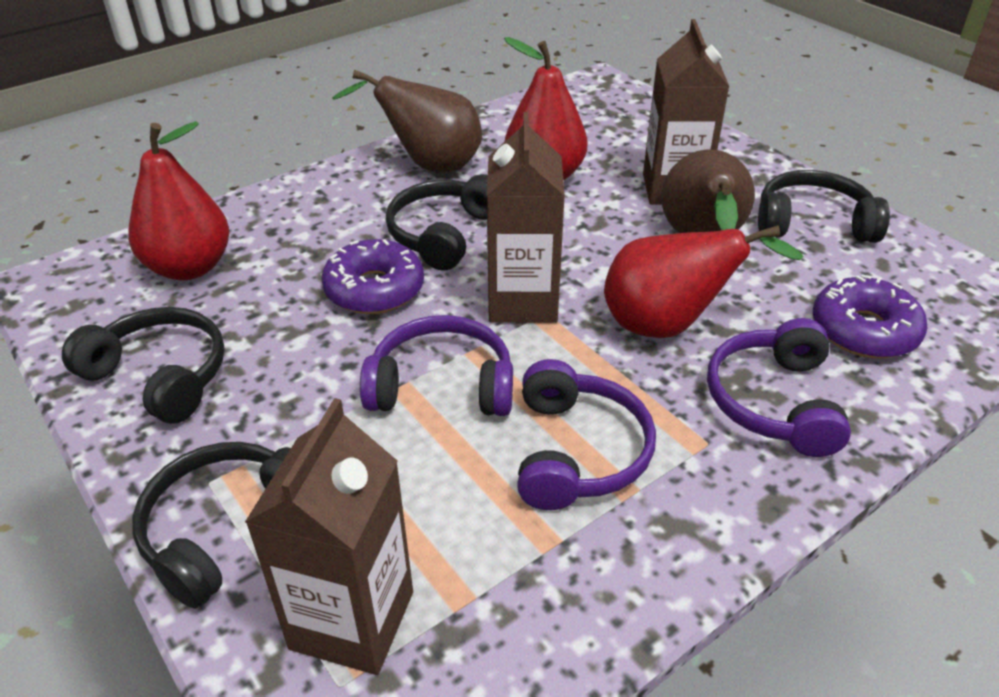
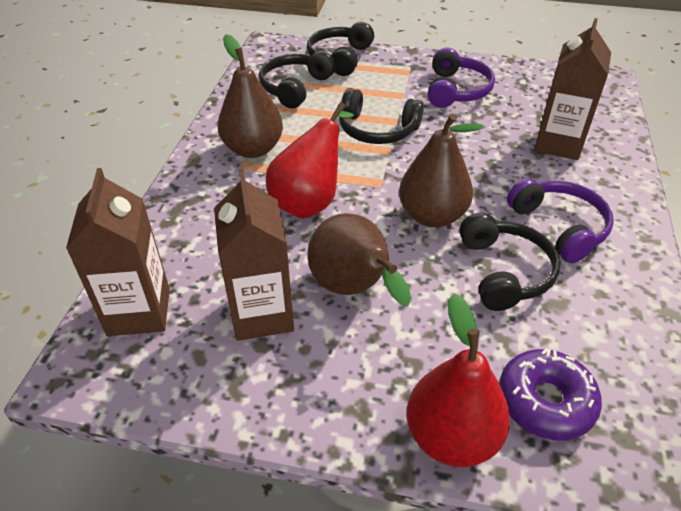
brown pear: 2 -> 3
purple donut: 2 -> 1
purple headphones: 3 -> 2
red pear: 3 -> 2

